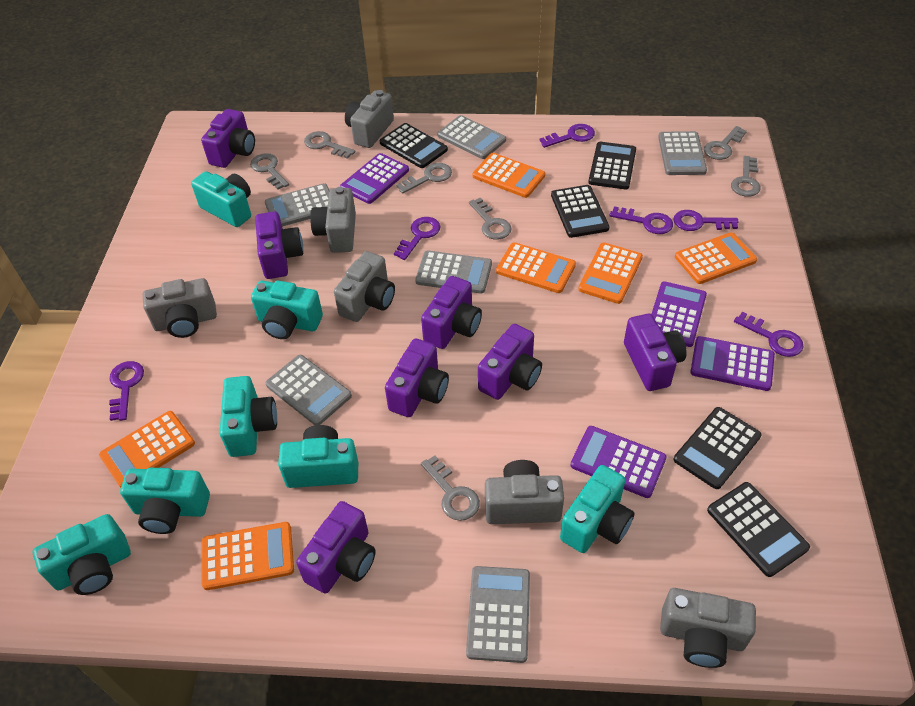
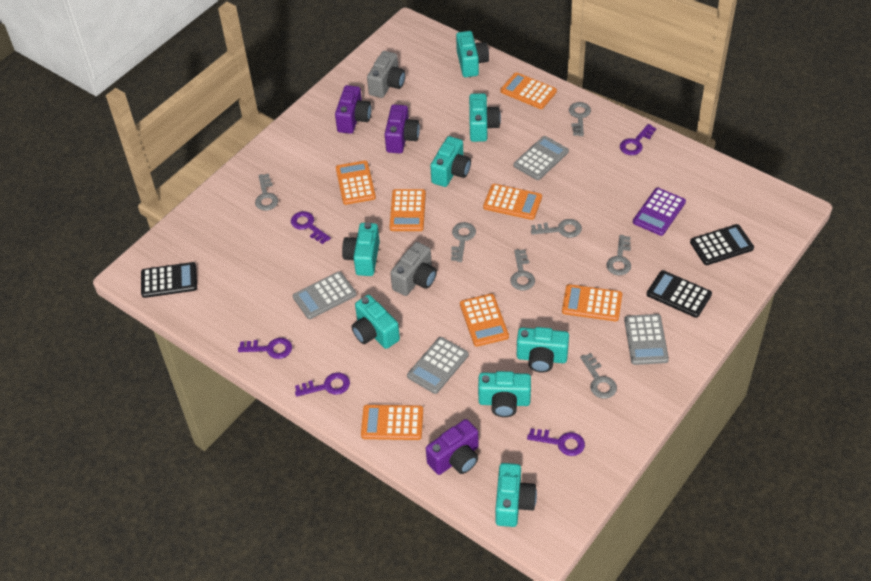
black calculator: 5 -> 3
grey calculator: 6 -> 4
grey camera: 6 -> 2
orange calculator: 6 -> 7
purple calculator: 4 -> 1
purple camera: 7 -> 3
purple key: 6 -> 5
turquoise camera: 7 -> 8

